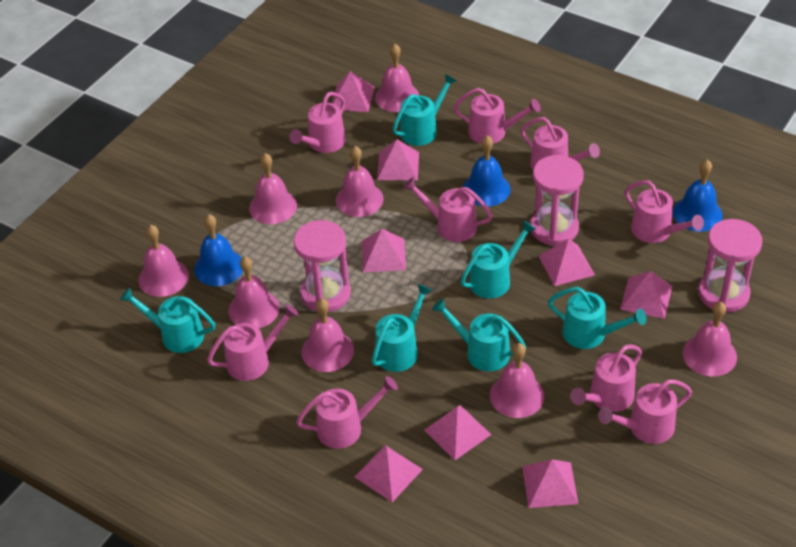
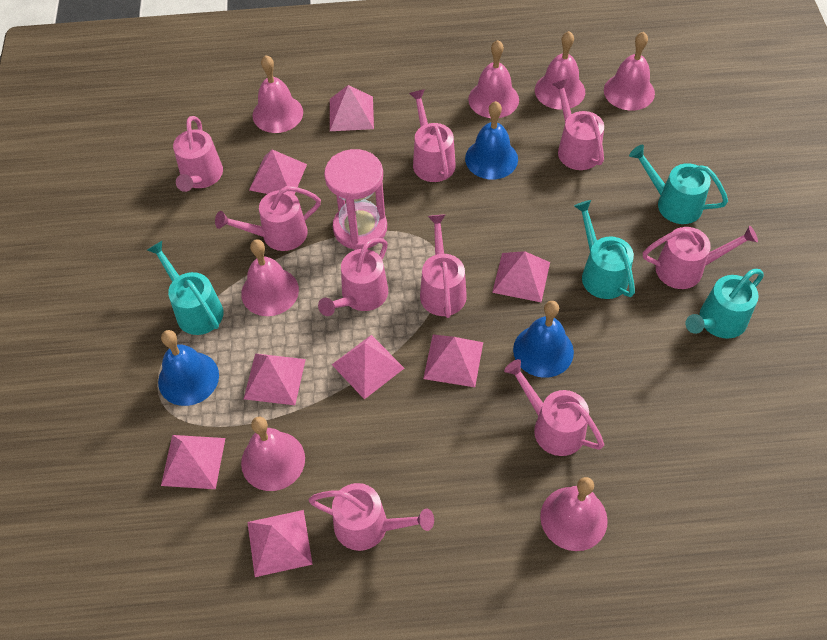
pink bell: 8 -> 7
pink hourglass: 3 -> 1
turquoise watering can: 6 -> 4

